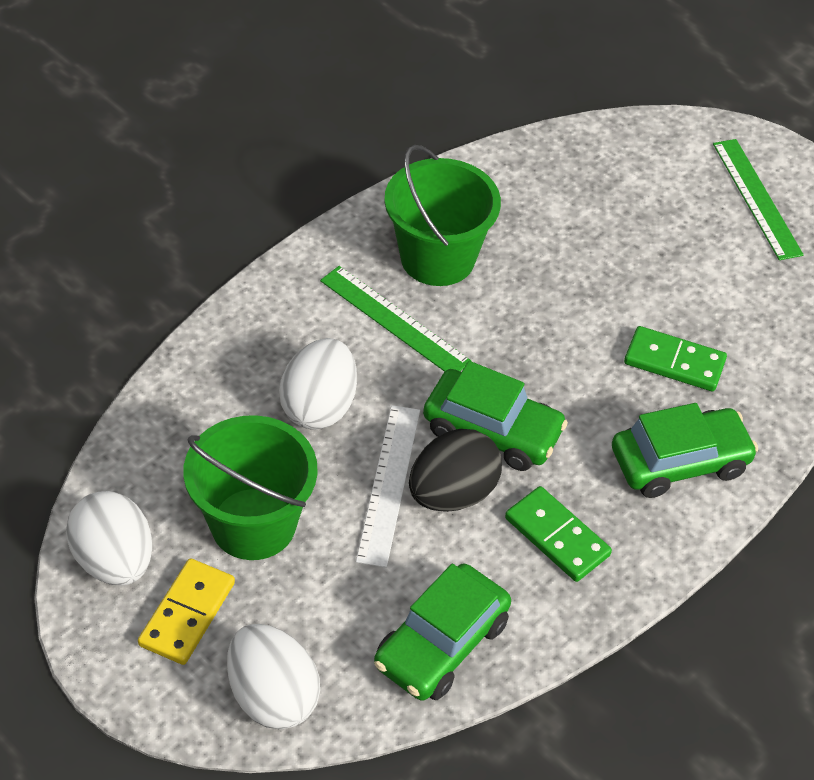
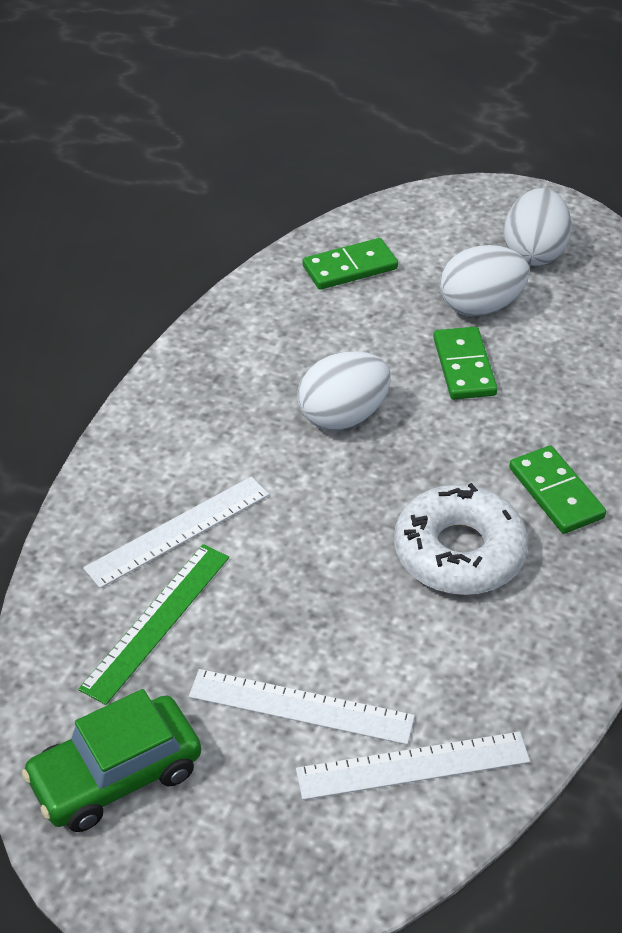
black egg: 1 -> 0
green bucket: 2 -> 0
green car: 3 -> 1
green domino: 2 -> 3
green ruler: 2 -> 1
white donut: 0 -> 1
white ruler: 1 -> 3
yellow domino: 1 -> 0

